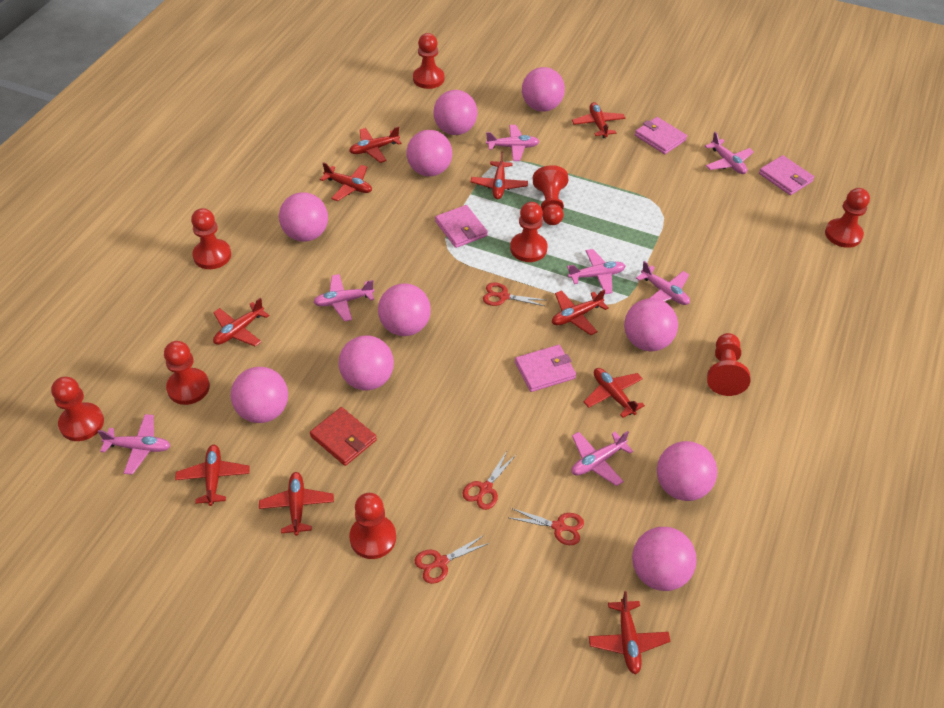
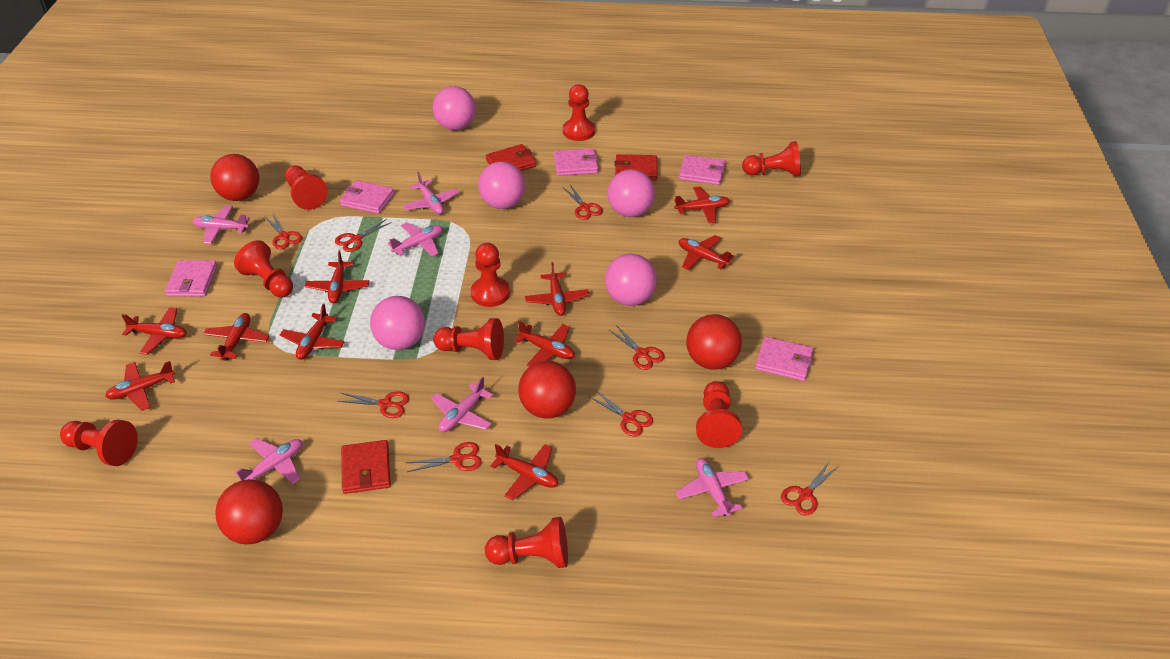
pink ball: 10 -> 5
pink plane: 7 -> 6
pink wallet: 4 -> 5
red ball: 0 -> 4
red scissors: 4 -> 8
red wallet: 1 -> 3

